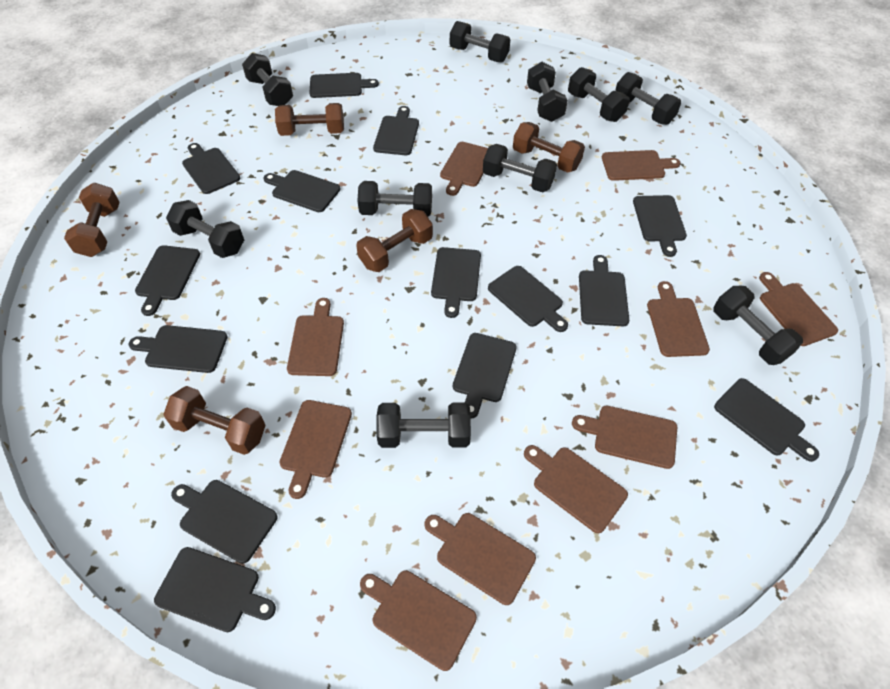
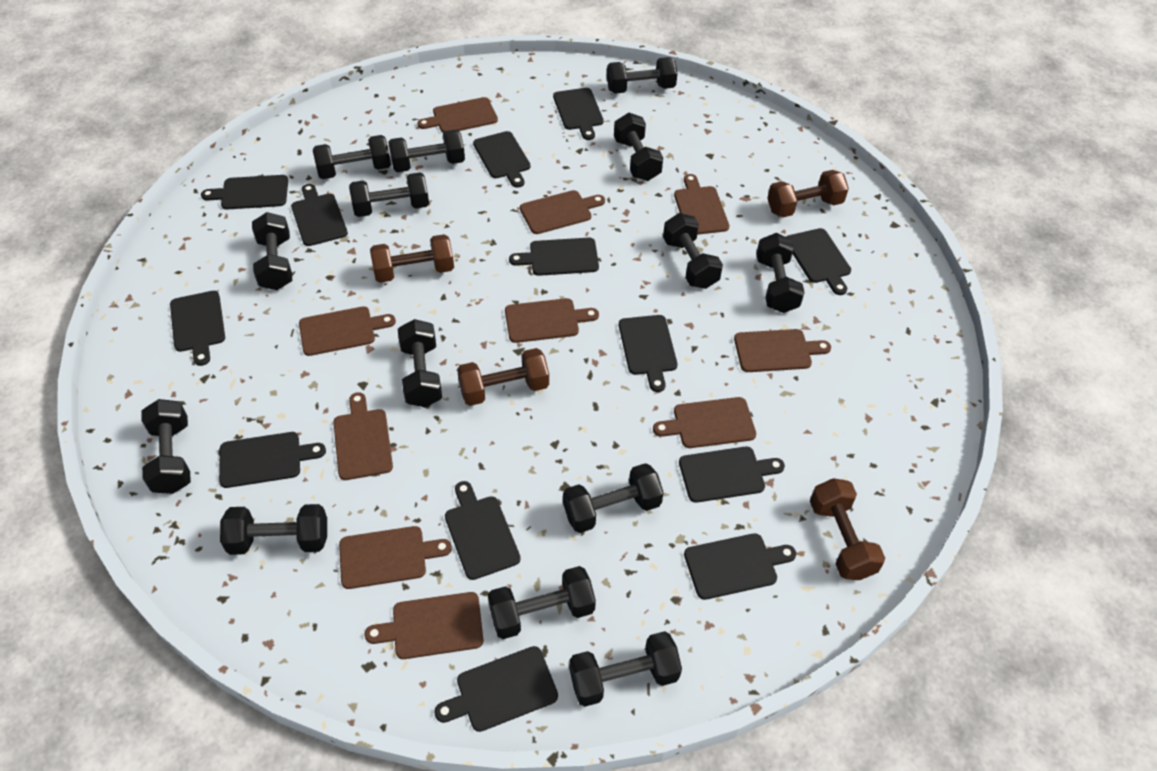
black cutting board: 14 -> 13
black dumbbell: 10 -> 14
brown dumbbell: 5 -> 4

